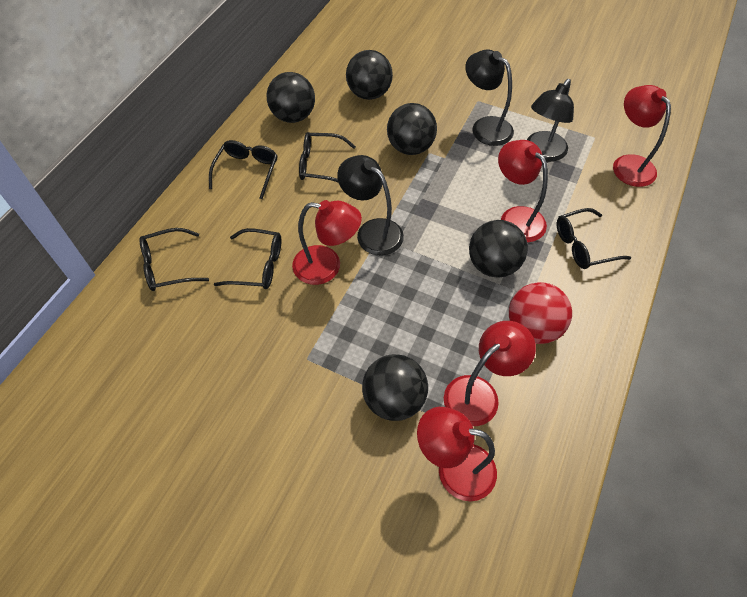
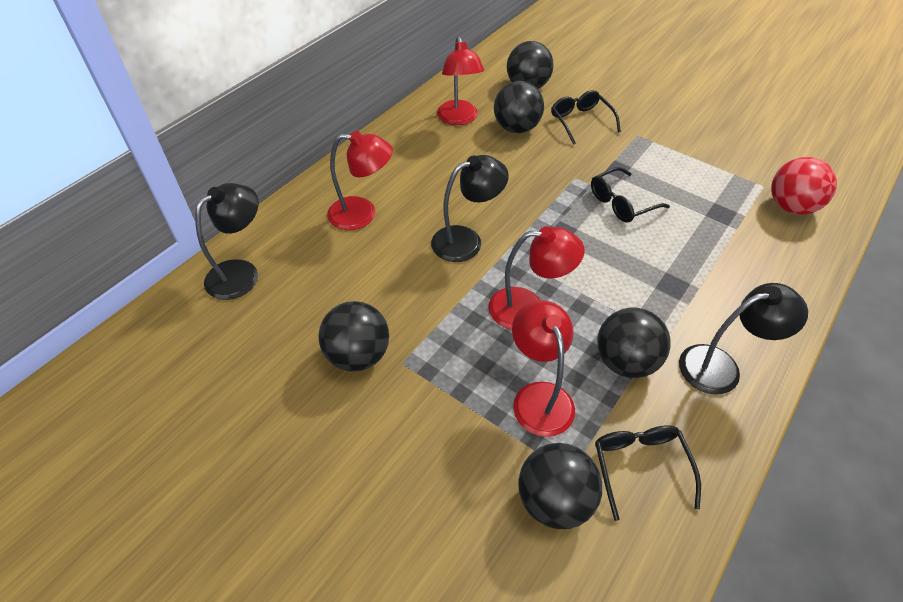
black glasses: 5 -> 3
red lamp: 5 -> 4

